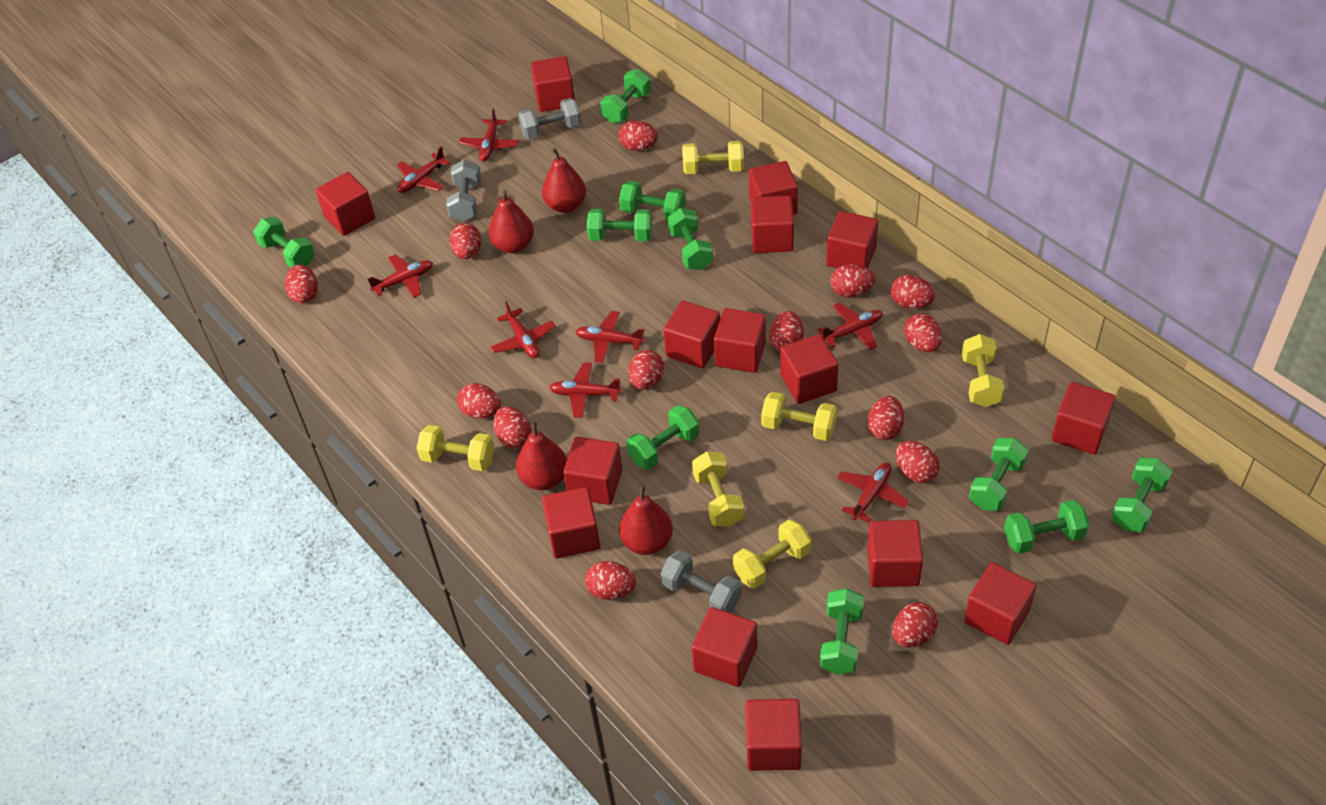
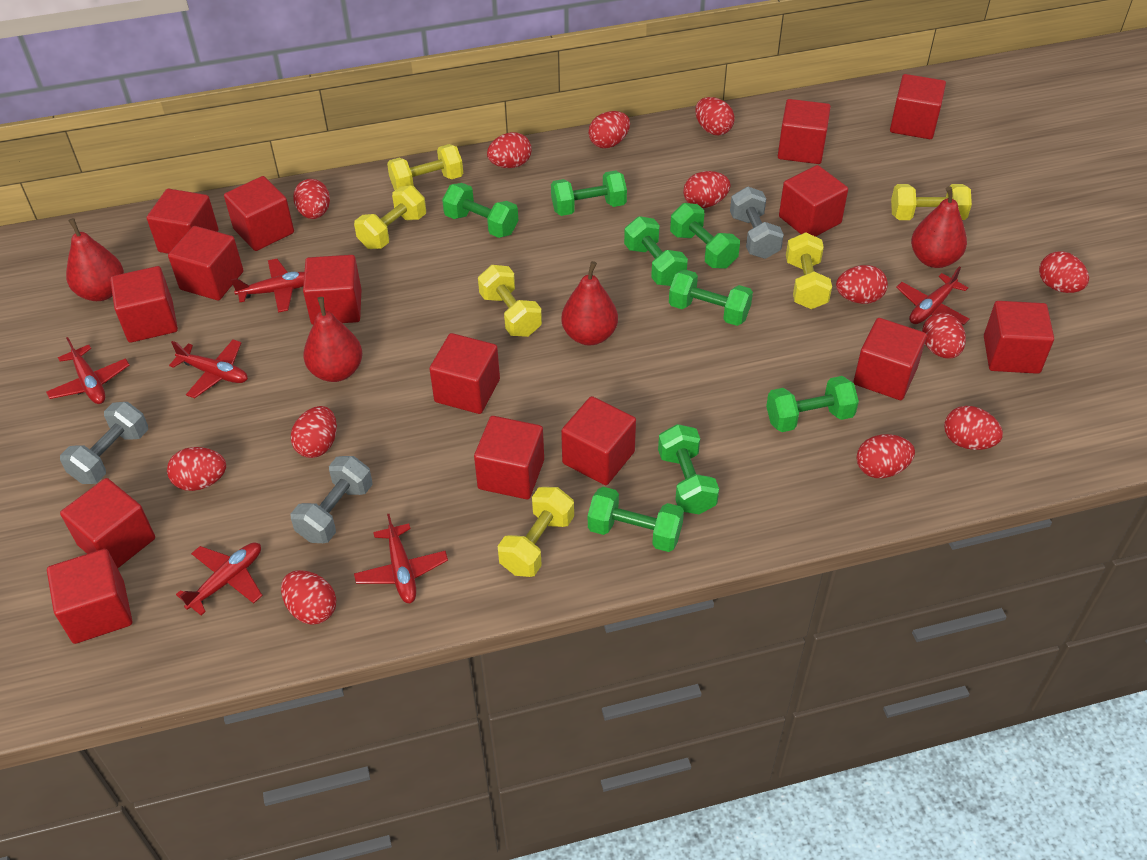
green dumbbell: 10 -> 8
red egg: 14 -> 13
red plane: 8 -> 6

